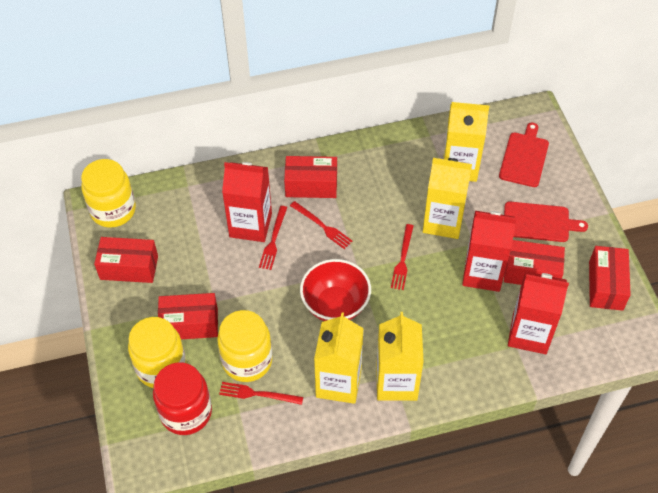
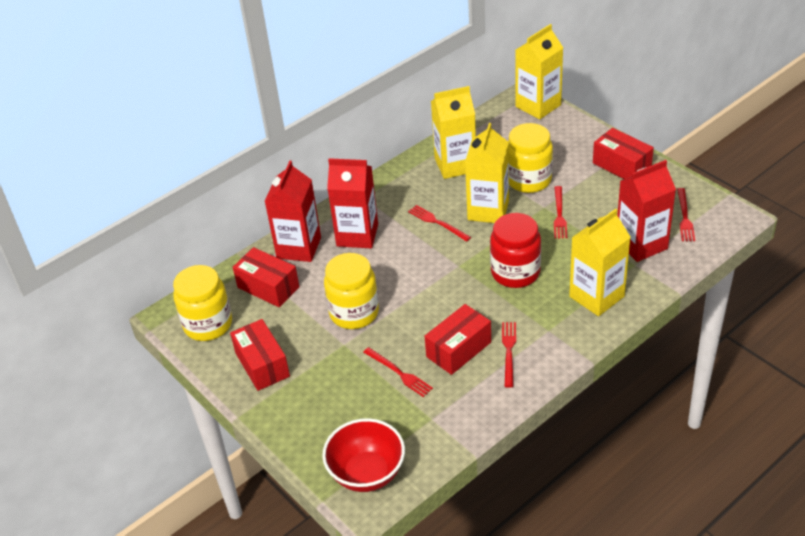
red box: 5 -> 4
red cutting board: 2 -> 0
red fork: 4 -> 5

